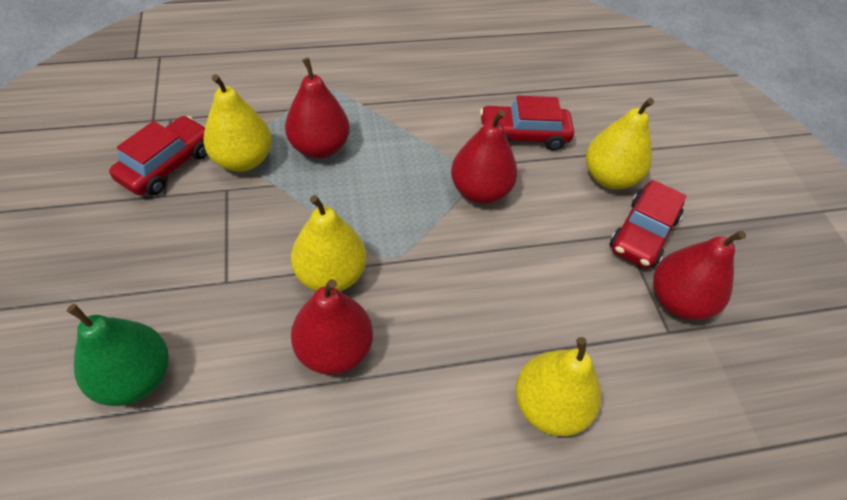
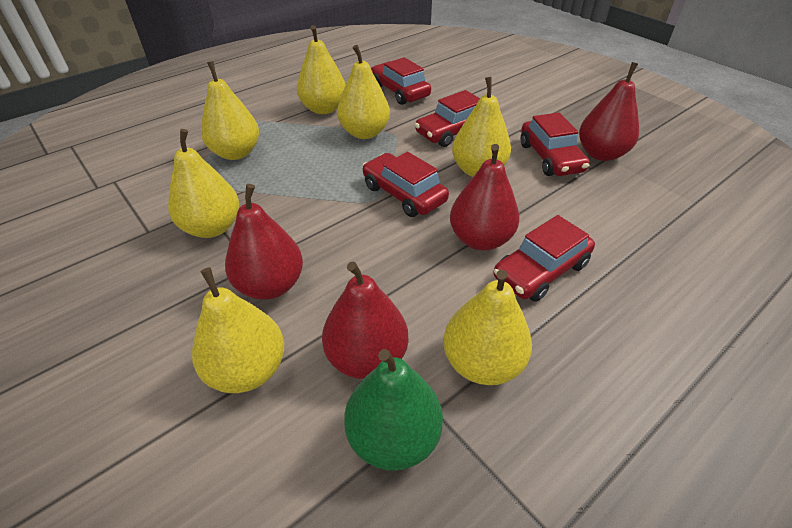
red car: 3 -> 5
yellow pear: 4 -> 7

